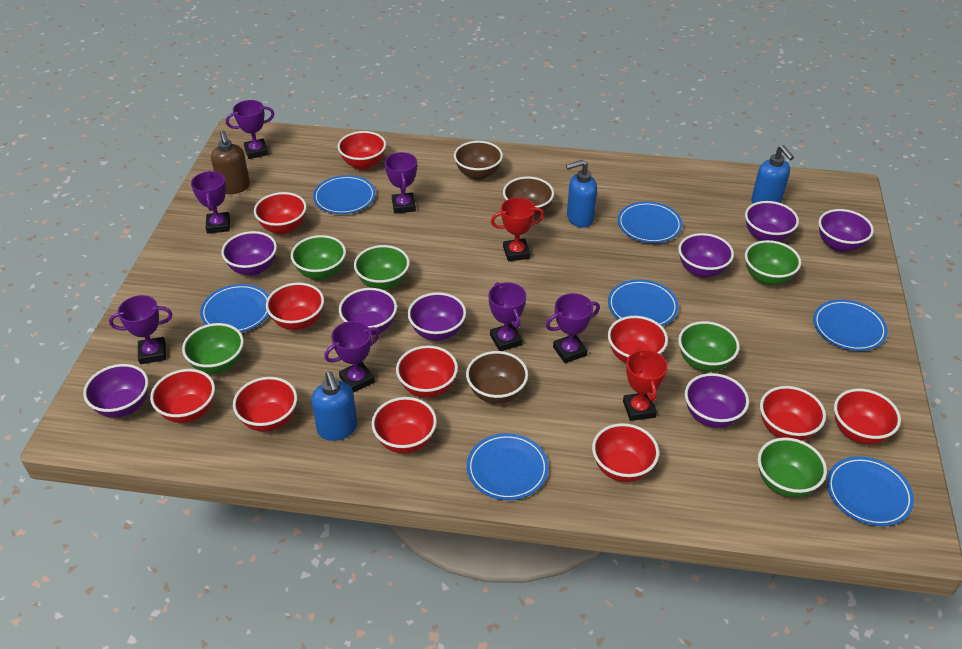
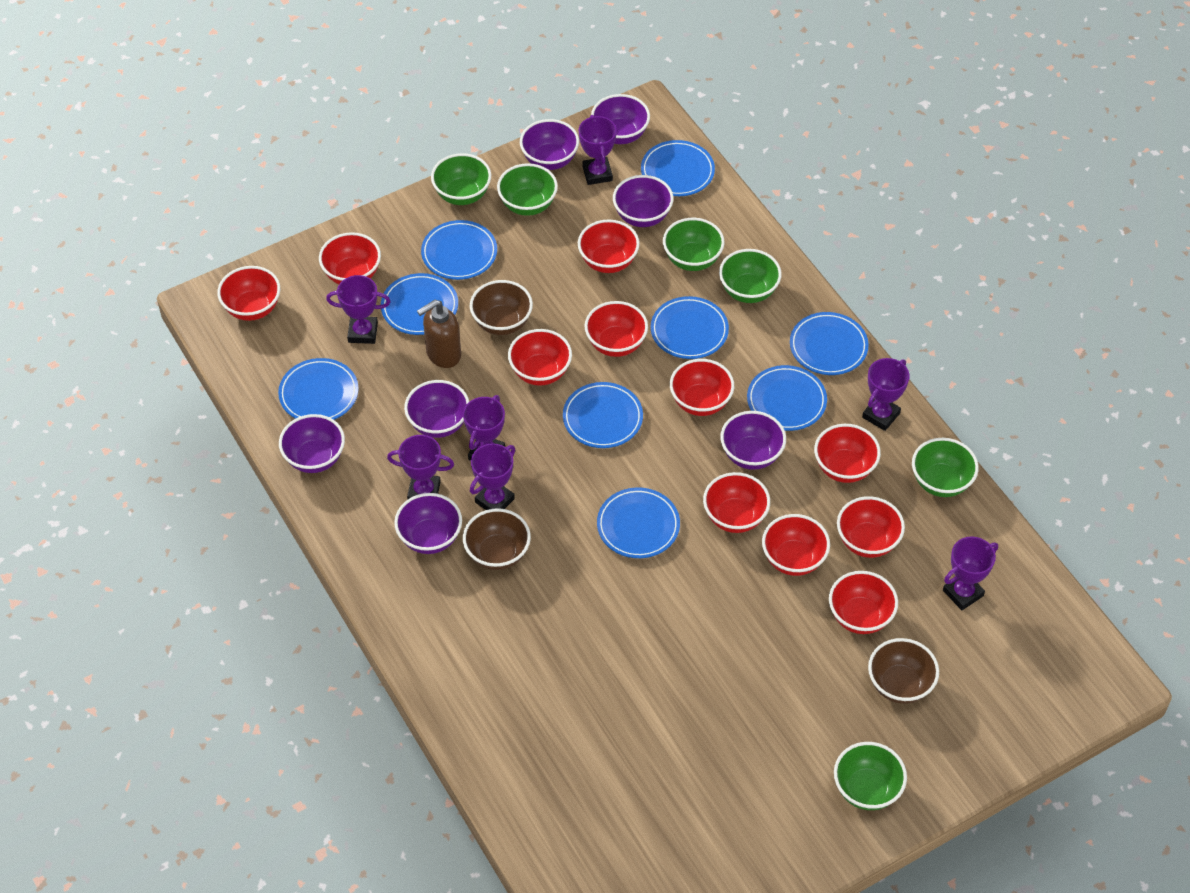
blue plate: 7 -> 9
blue soap dispenser: 3 -> 0
purple bowl: 8 -> 7
red trophy: 2 -> 0

